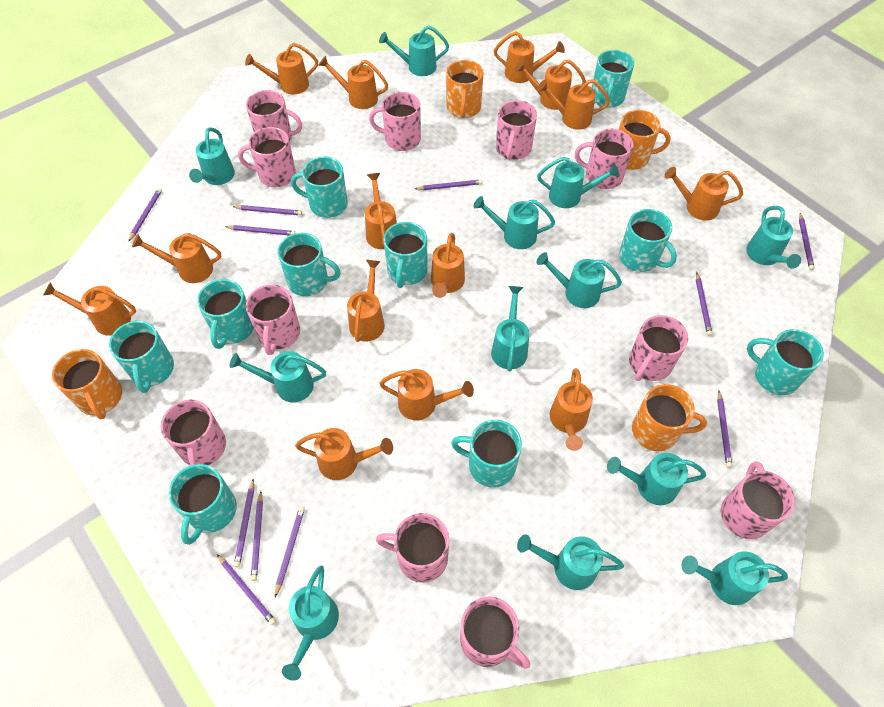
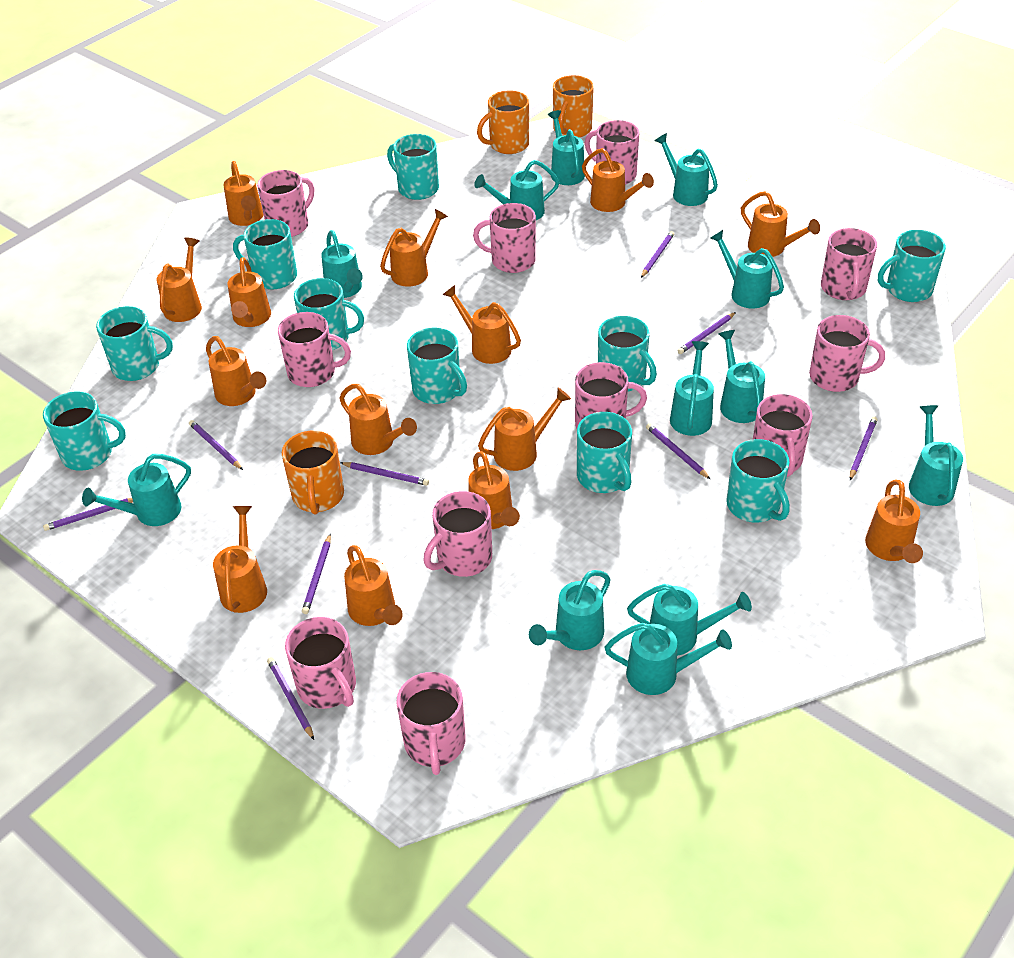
orange mug: 4 -> 3
purple pencil: 11 -> 9

